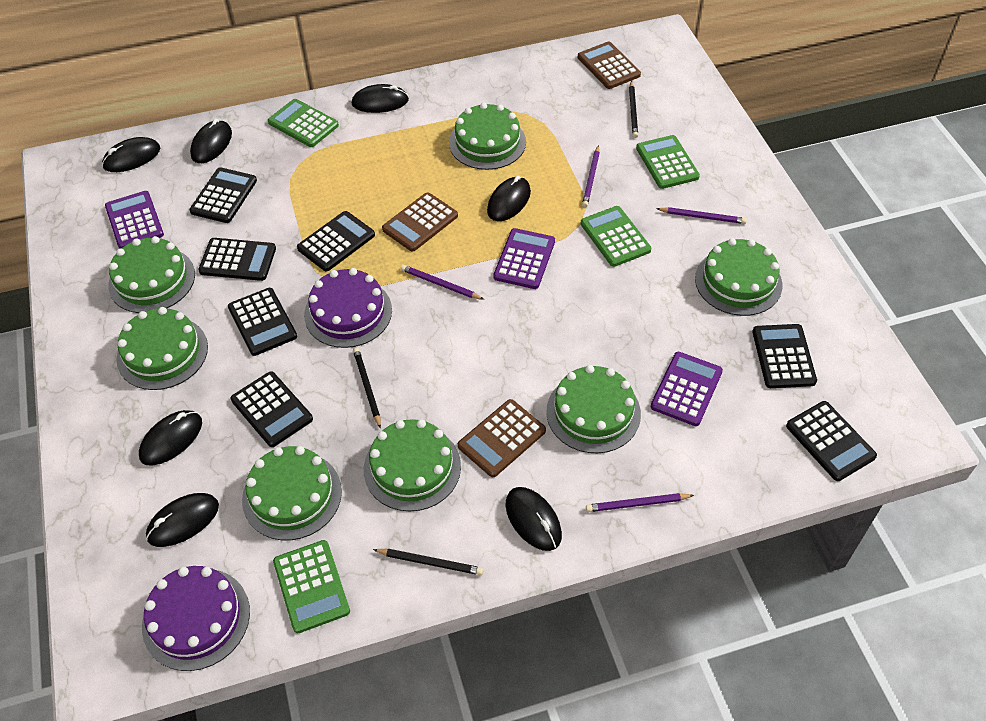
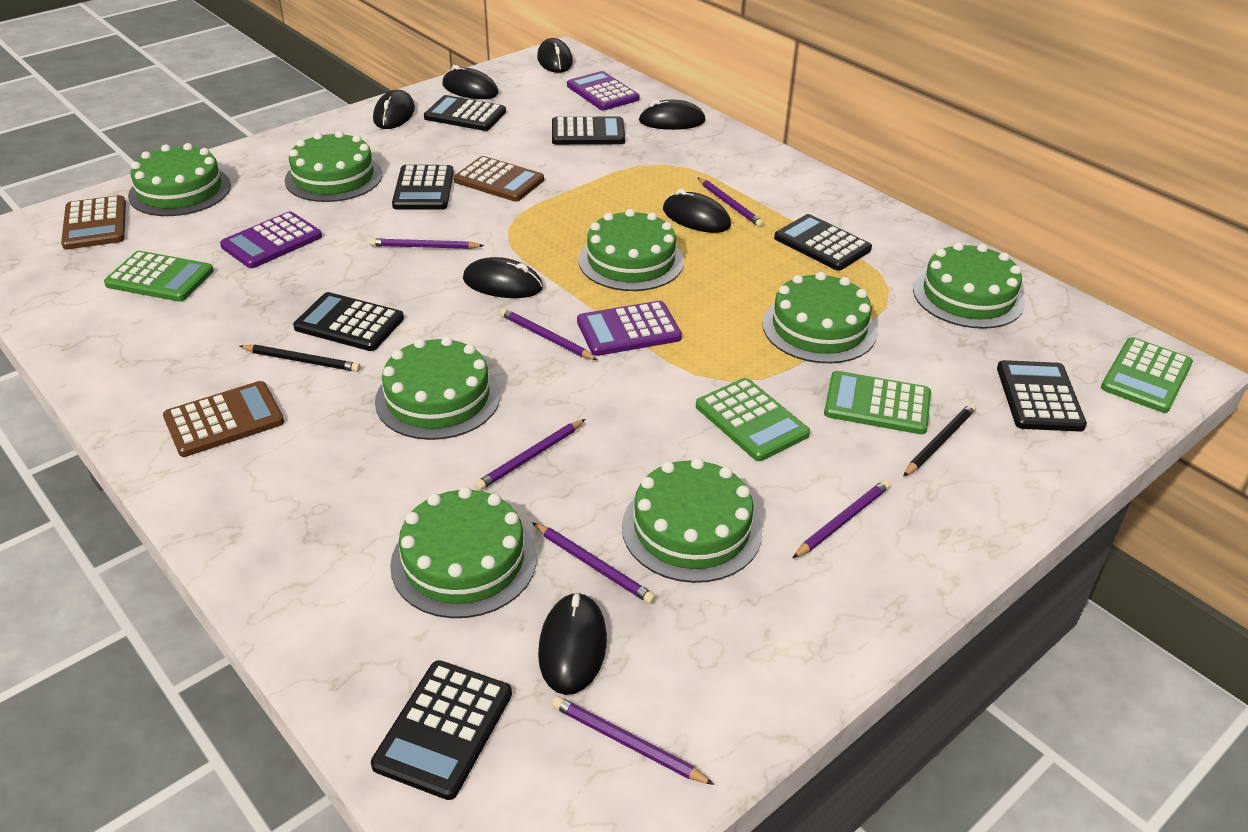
black pencil: 3 -> 2
green cake: 7 -> 8
purple cake: 2 -> 0
purple pencil: 4 -> 7

